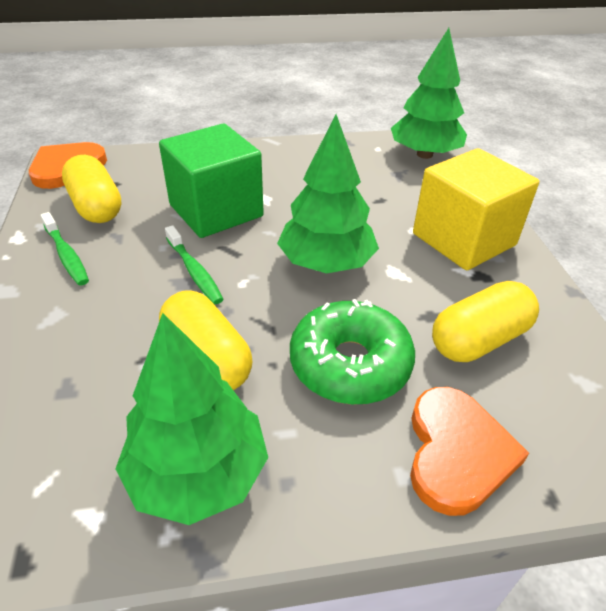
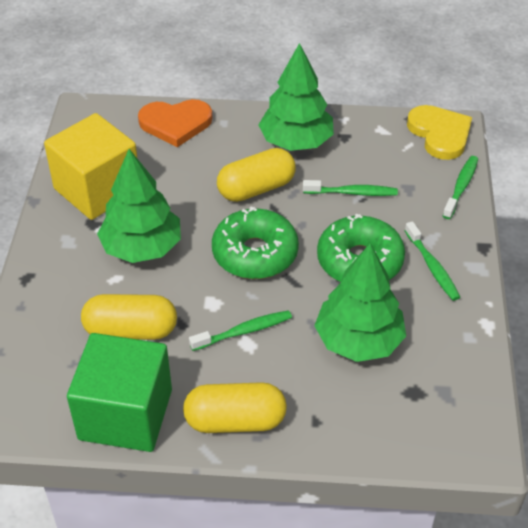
green donut: 1 -> 2
green toothbrush: 2 -> 4
orange heart: 2 -> 1
yellow heart: 0 -> 1

